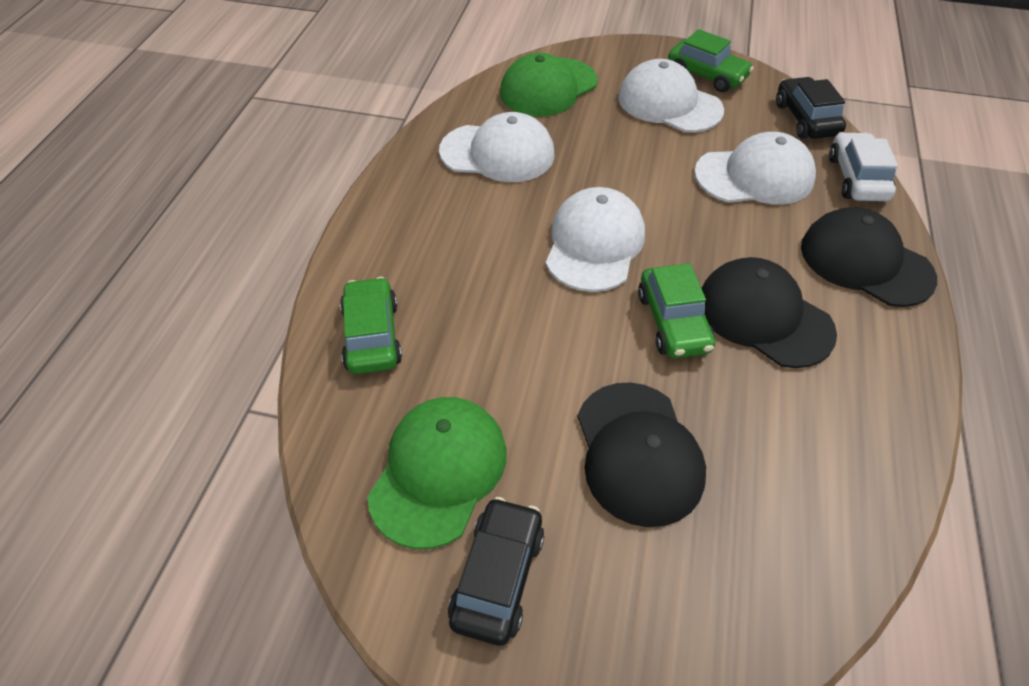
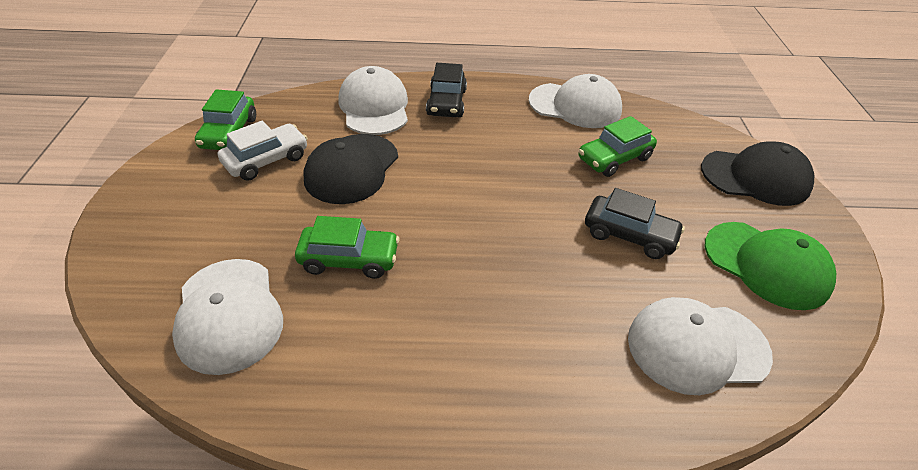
black cap: 3 -> 2
green cap: 2 -> 1

